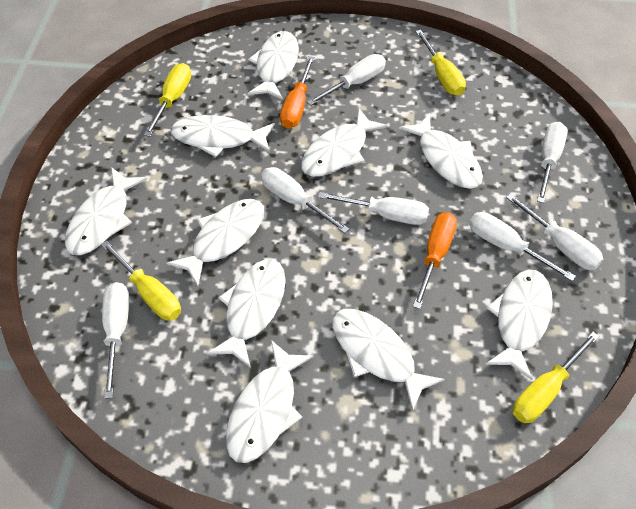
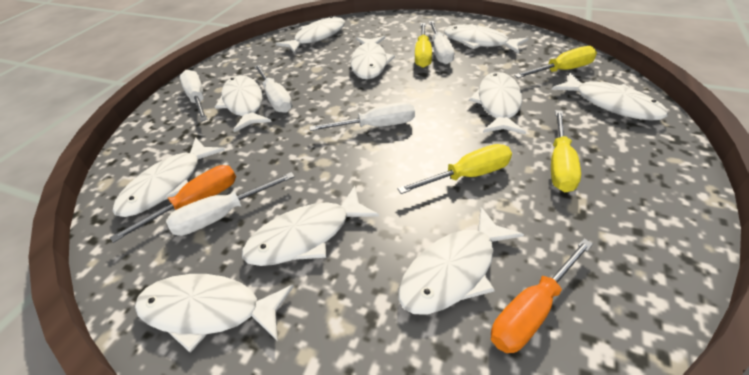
white screwdriver: 7 -> 5

